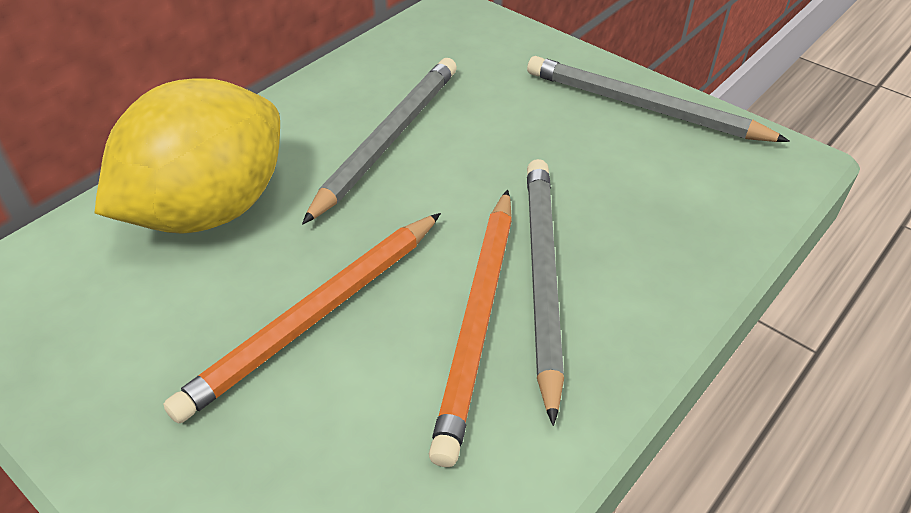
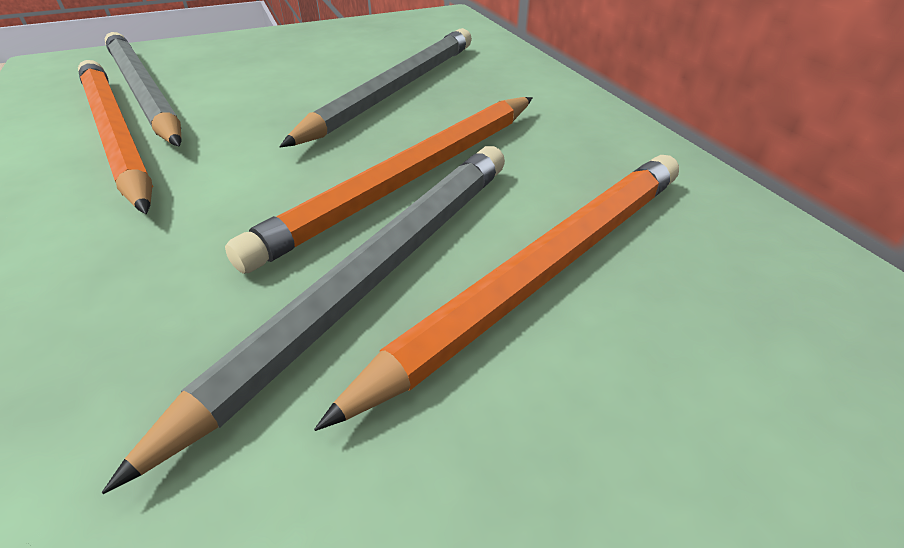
orange pencil: 2 -> 3
yellow lemon: 1 -> 0

